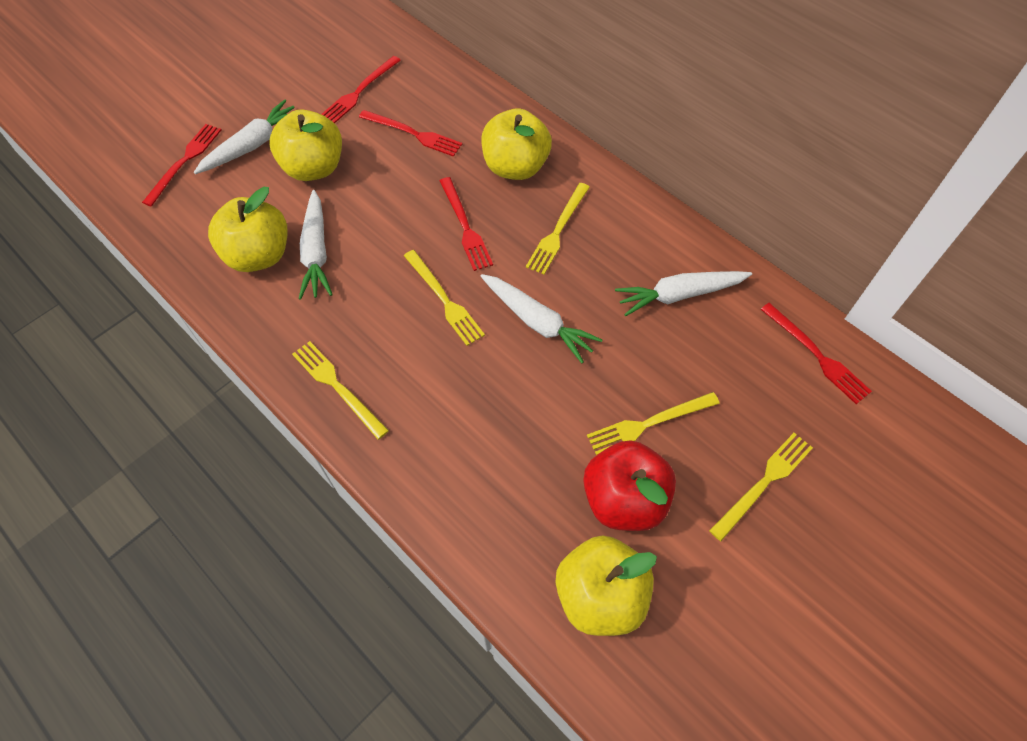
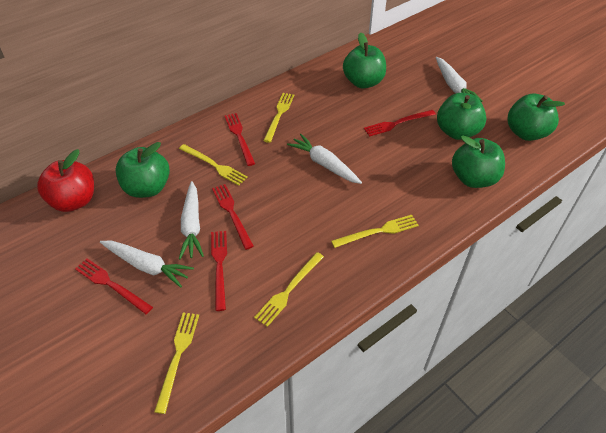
green apple: 0 -> 5
yellow apple: 4 -> 0

